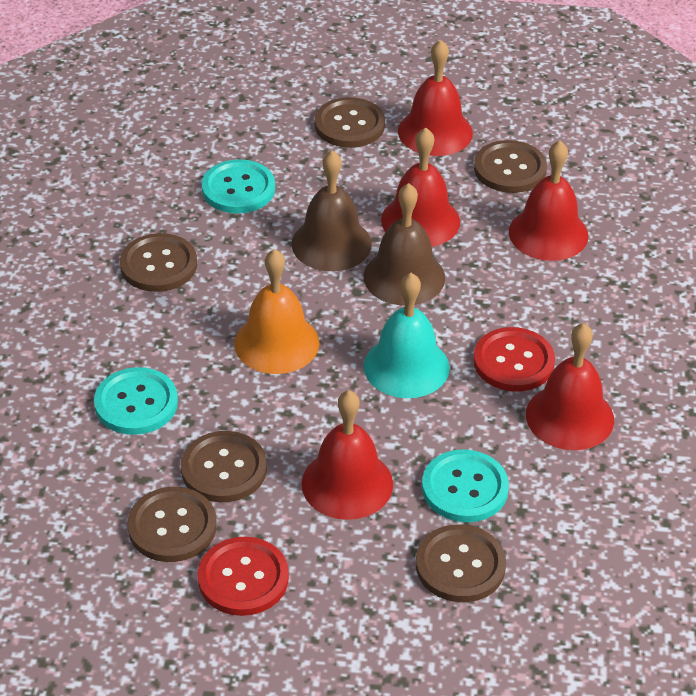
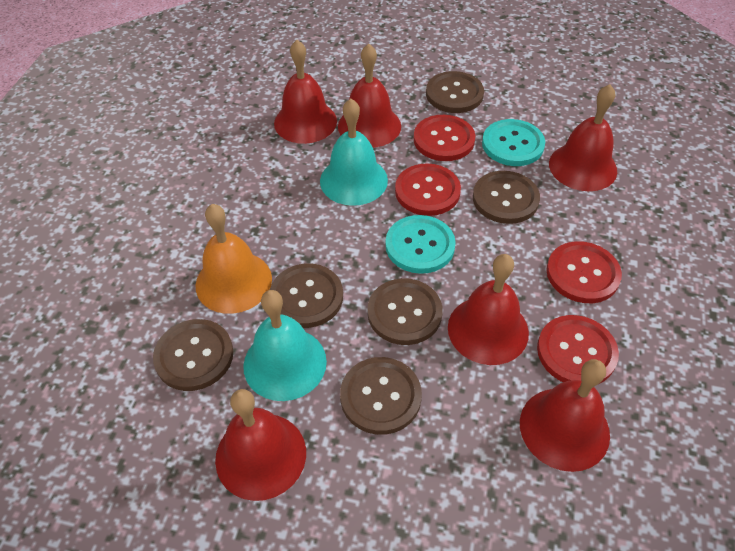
brown bell: 2 -> 0
red bell: 5 -> 6
red button: 2 -> 4
turquoise bell: 1 -> 2
turquoise button: 3 -> 2

